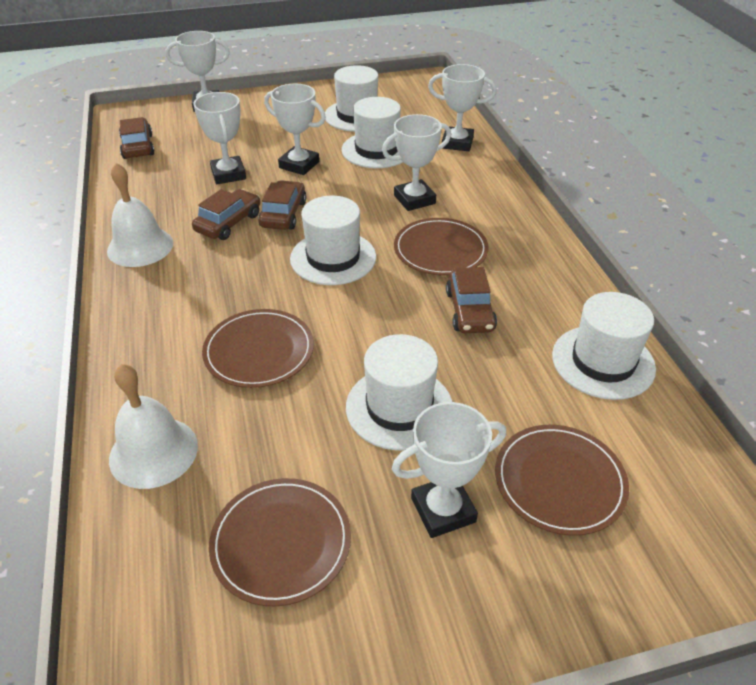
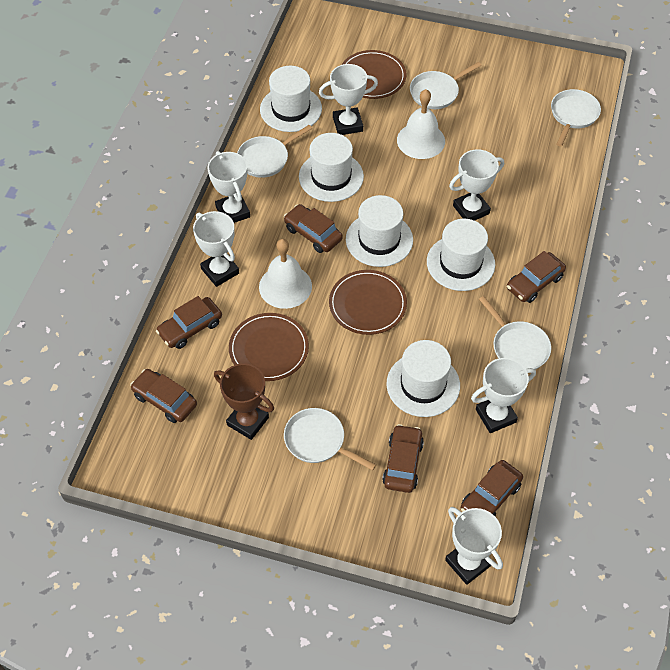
brown car: 4 -> 6
brown plate: 4 -> 3
brown trophy: 0 -> 1
white pan: 0 -> 5

